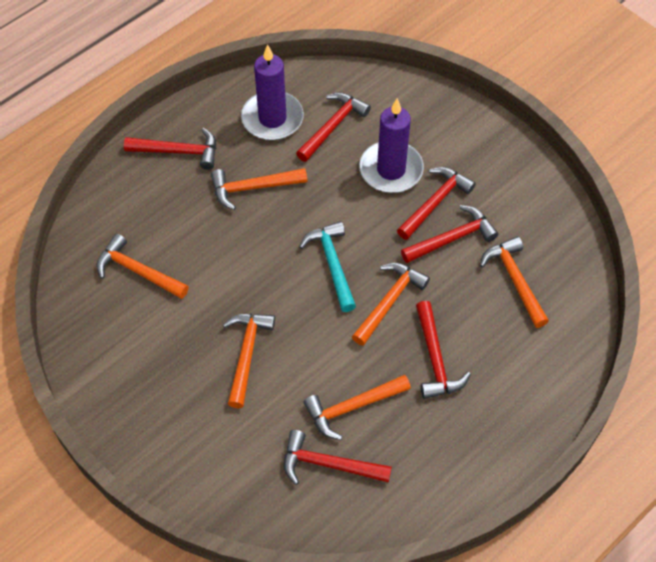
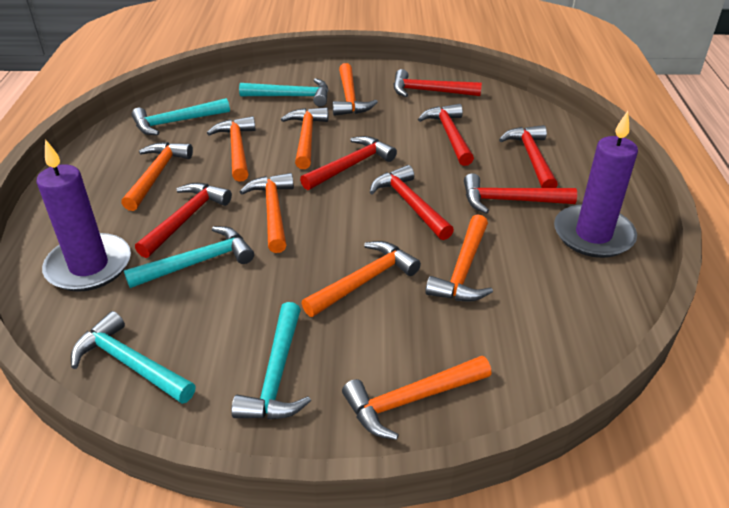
orange hammer: 6 -> 8
red hammer: 6 -> 7
turquoise hammer: 1 -> 5

